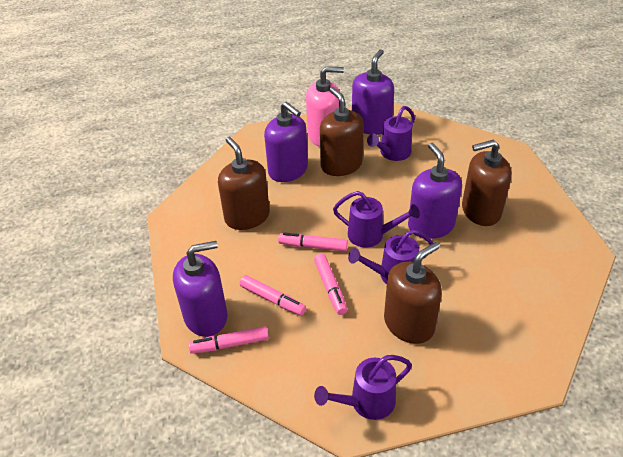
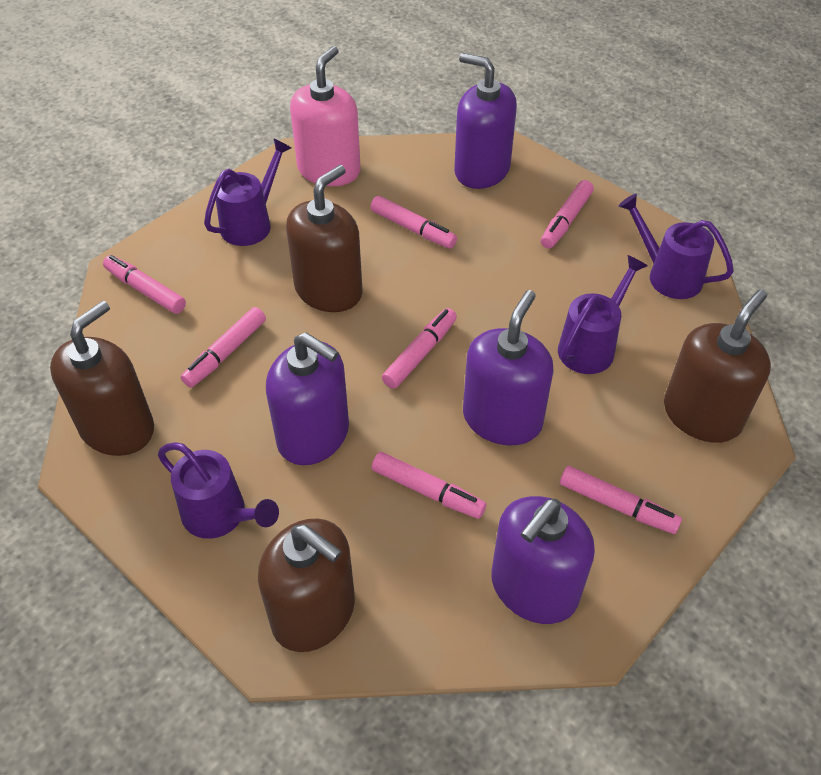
pink marker: 4 -> 7

